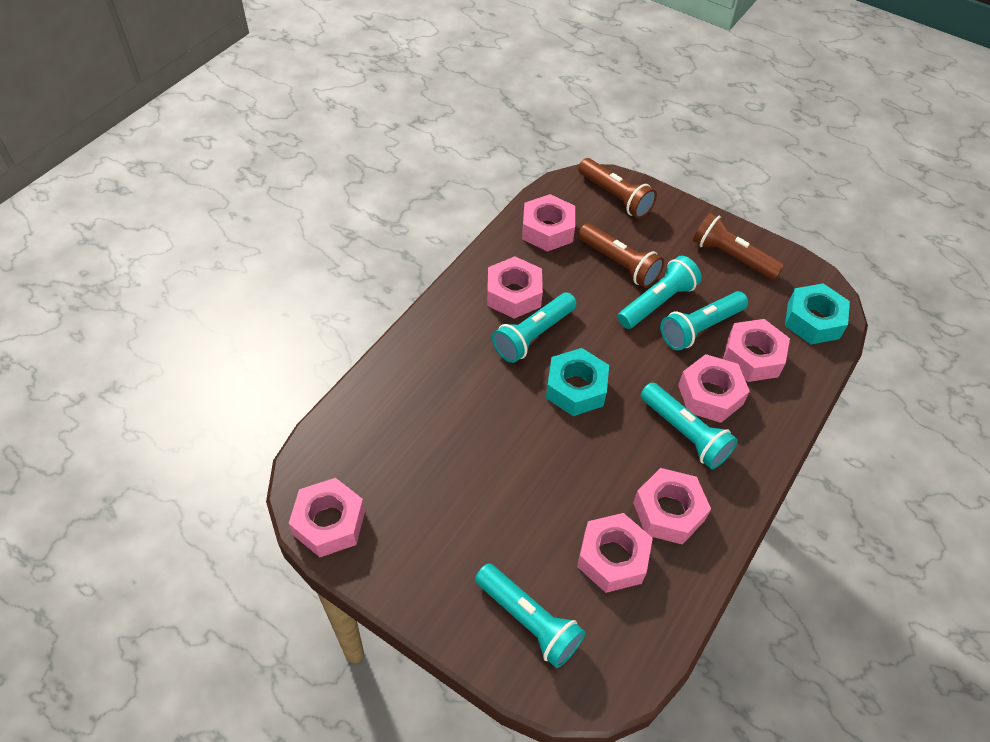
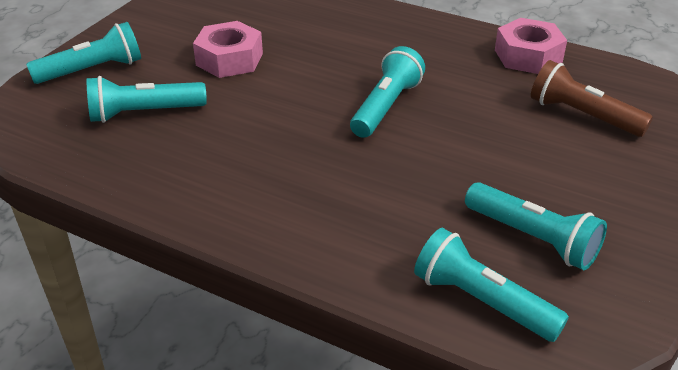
brown flashlight: 3 -> 1
pink nut: 7 -> 2
turquoise nut: 2 -> 0

